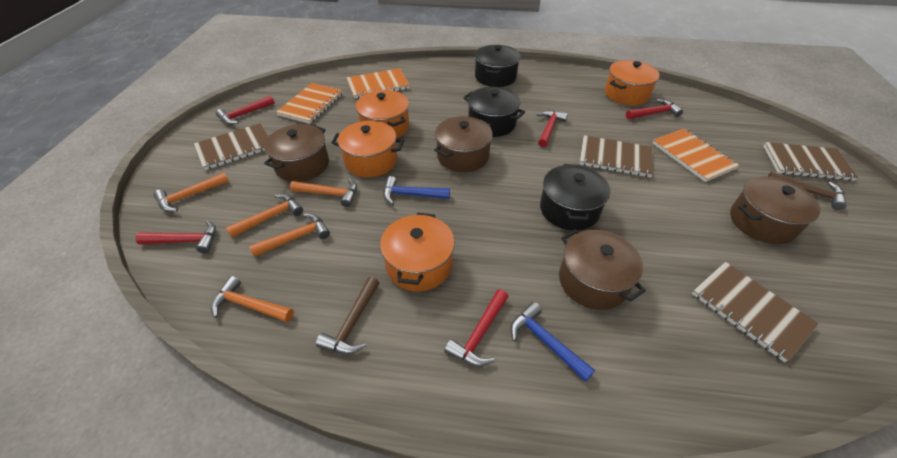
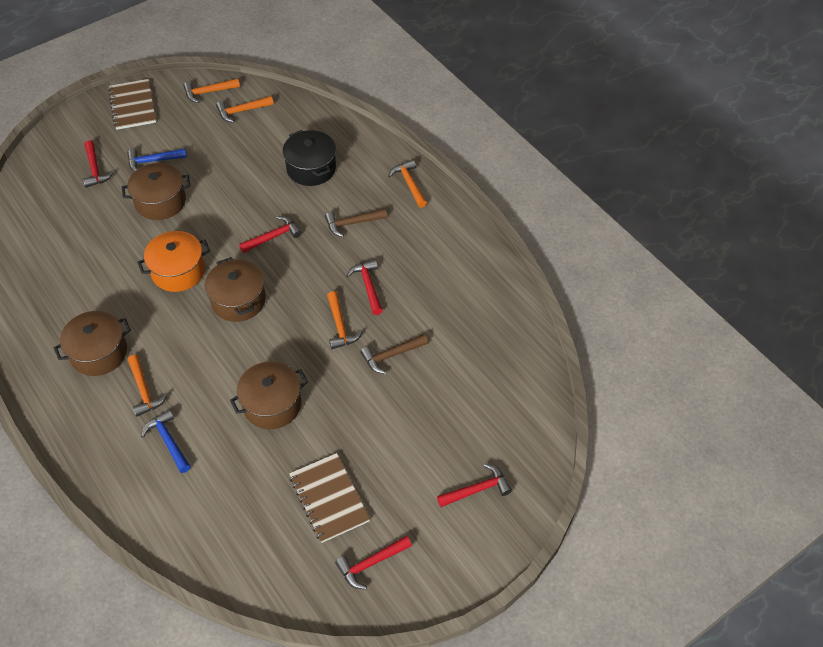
black pot: 3 -> 1
brown notebook: 4 -> 2
orange notebook: 3 -> 0
orange pot: 4 -> 1

